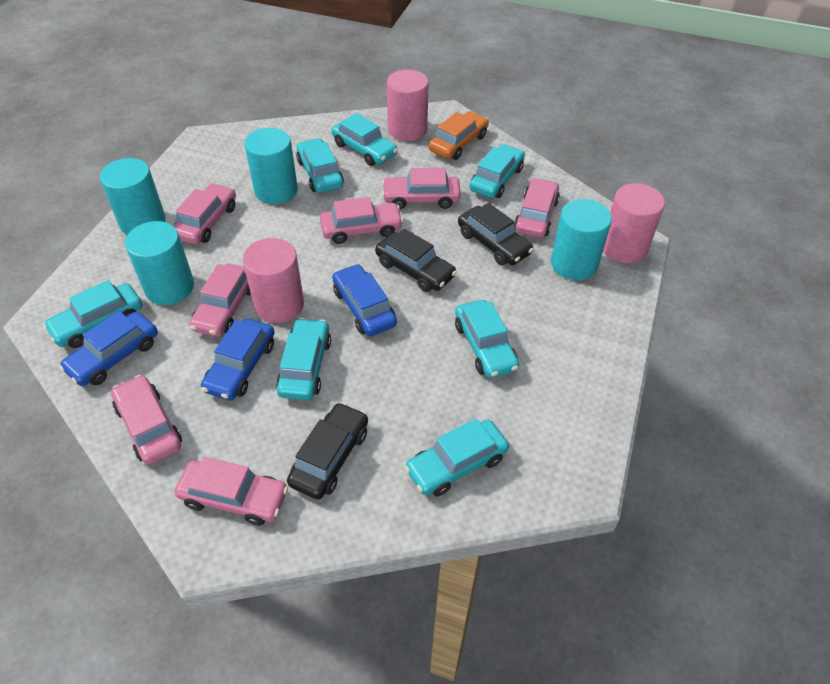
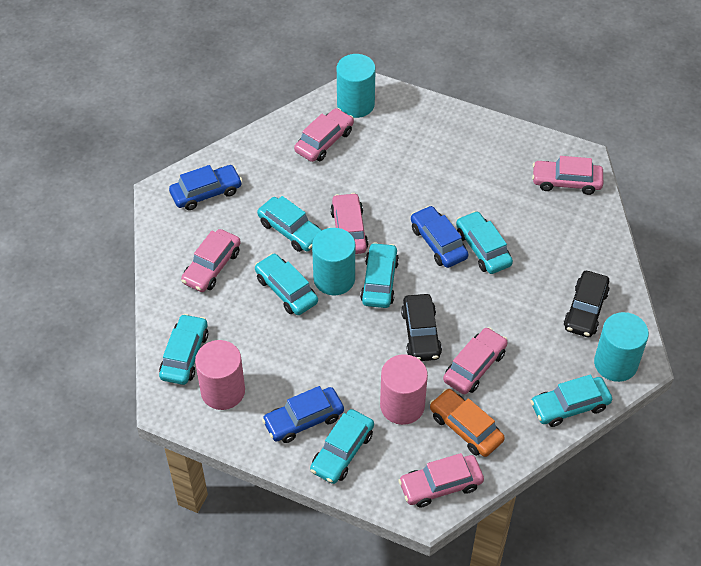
black car: 3 -> 2
pink car: 7 -> 6
pink cylinder: 3 -> 2
turquoise cylinder: 4 -> 3

